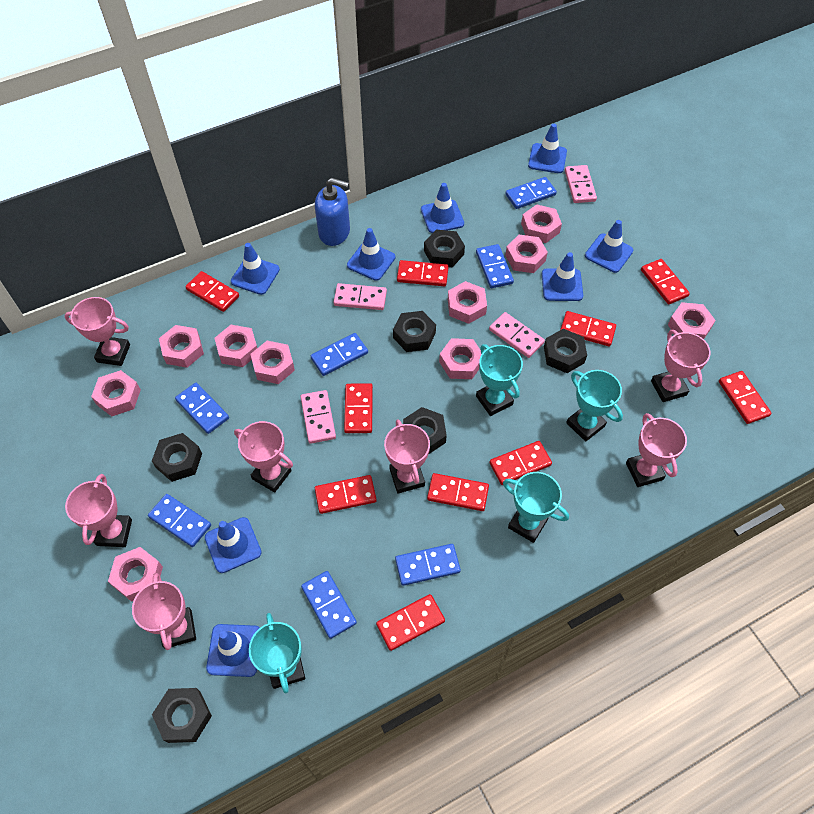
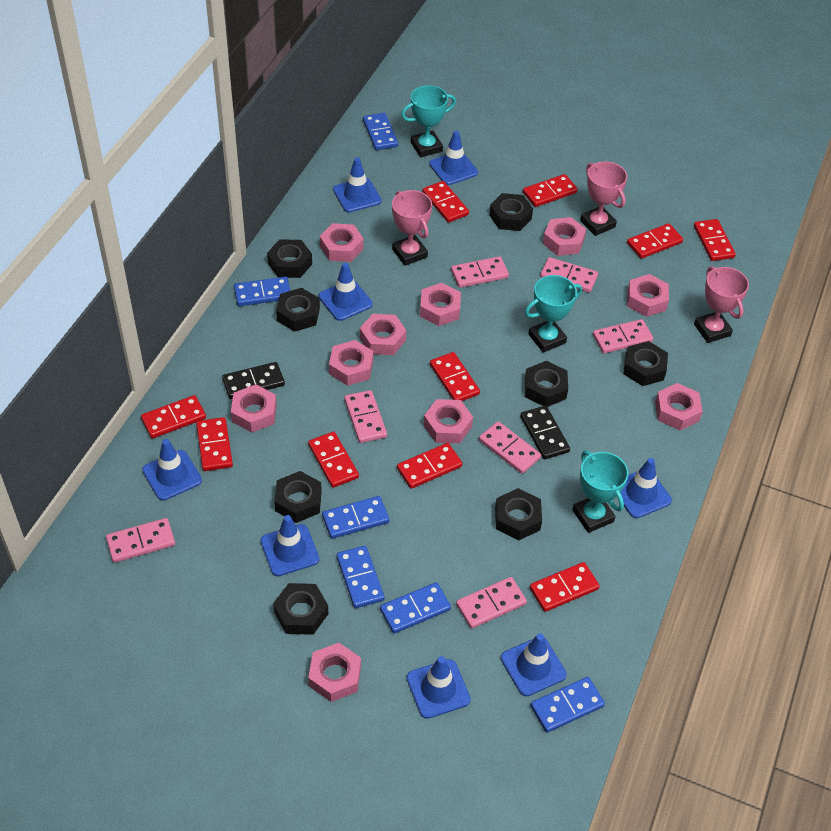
black domino: 0 -> 2
black nut: 6 -> 8
blue domino: 7 -> 6
blue soap dispenser: 1 -> 0
pink domino: 4 -> 7
pink trophy: 7 -> 3
turquoise trophy: 4 -> 3

